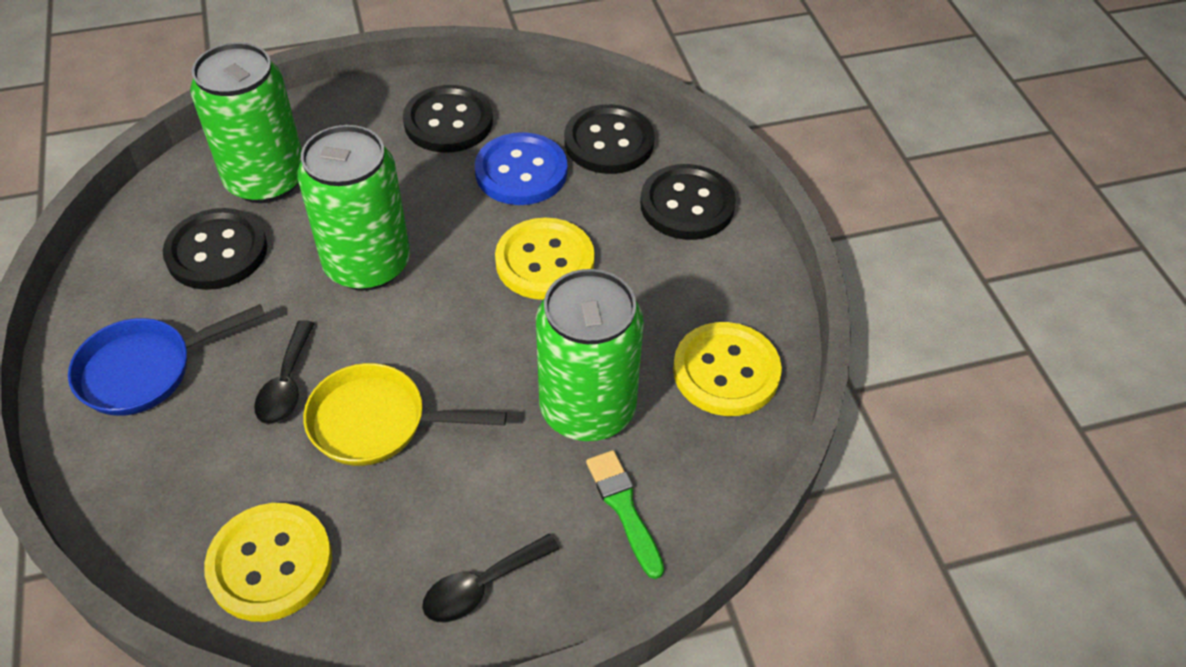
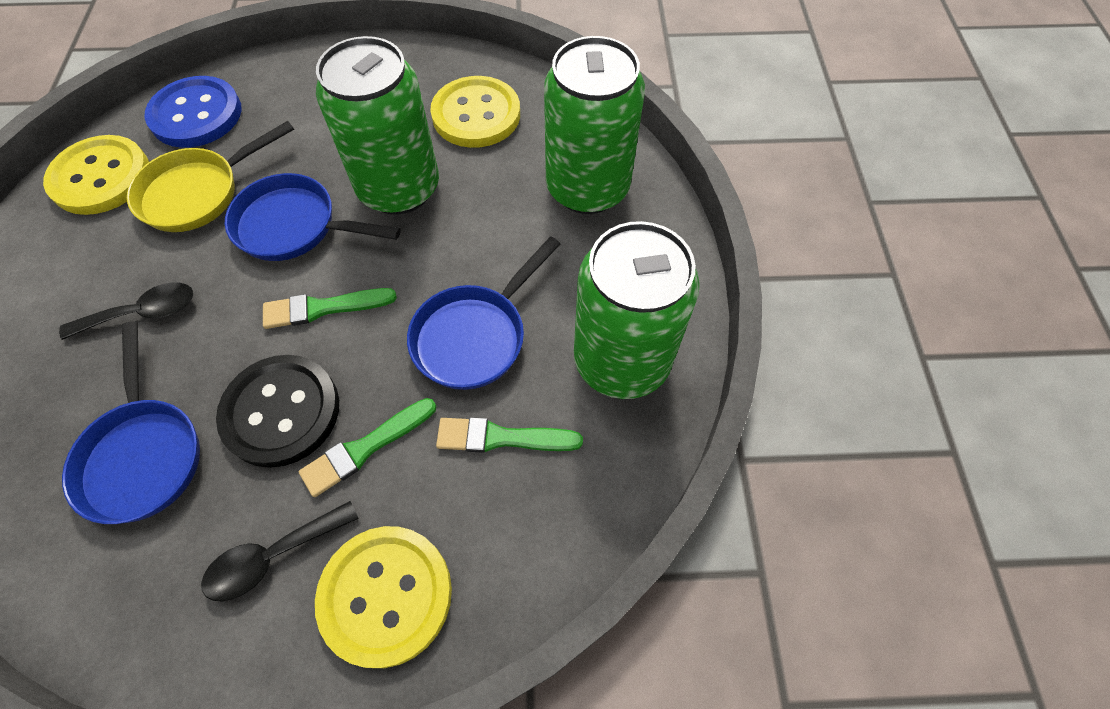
black button: 4 -> 1
blue pan: 1 -> 3
green brush: 1 -> 3

